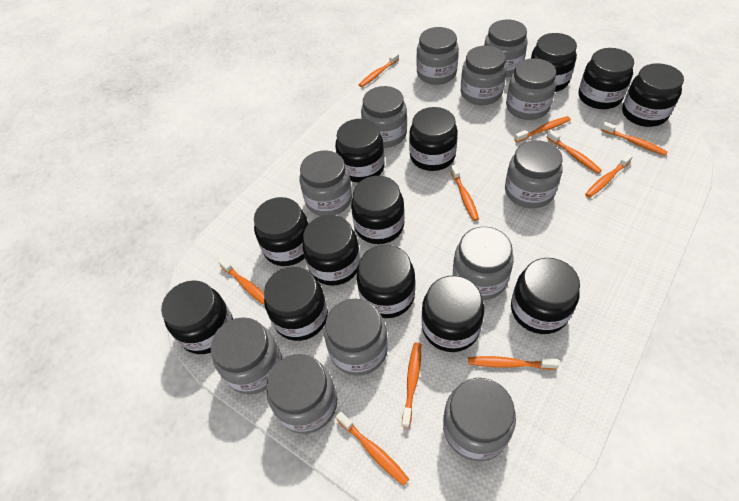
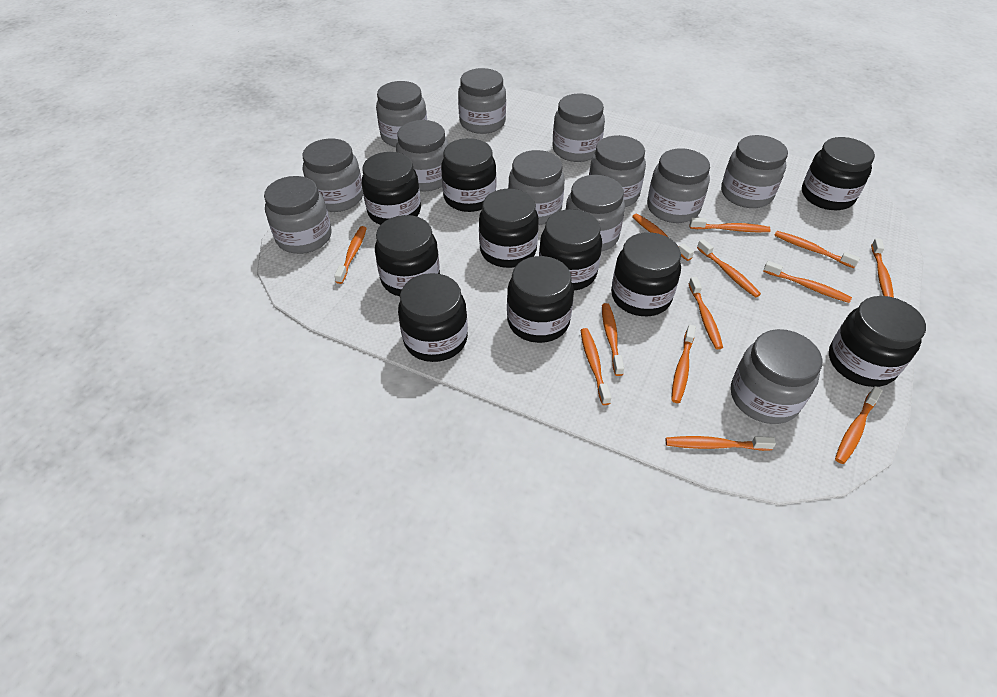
black jar: 13 -> 10
orange toothbrush: 10 -> 13

